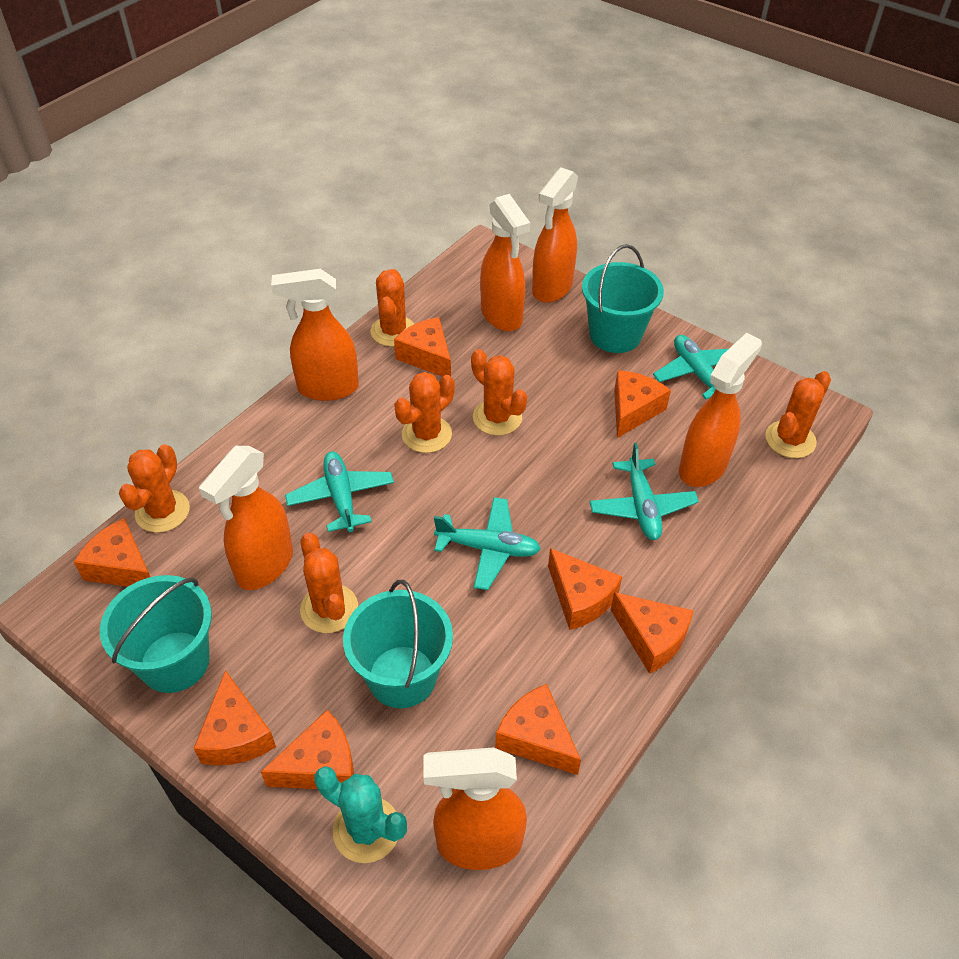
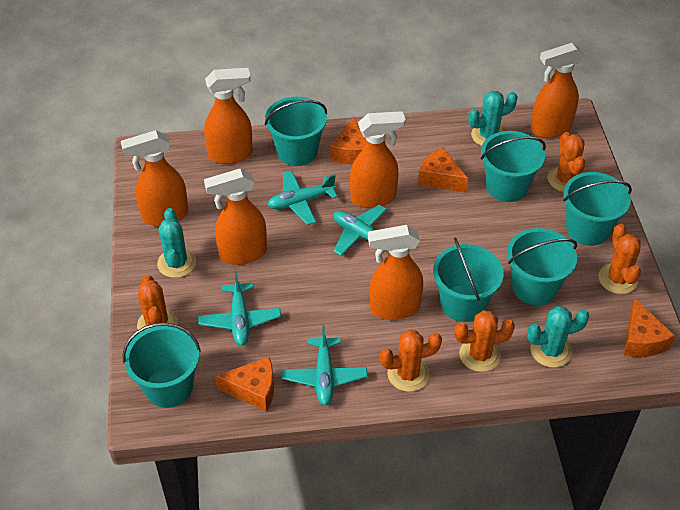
orange cactus: 6 -> 5
orange cheese: 8 -> 4
turquoise bucket: 3 -> 6
turquoise cactus: 1 -> 3

